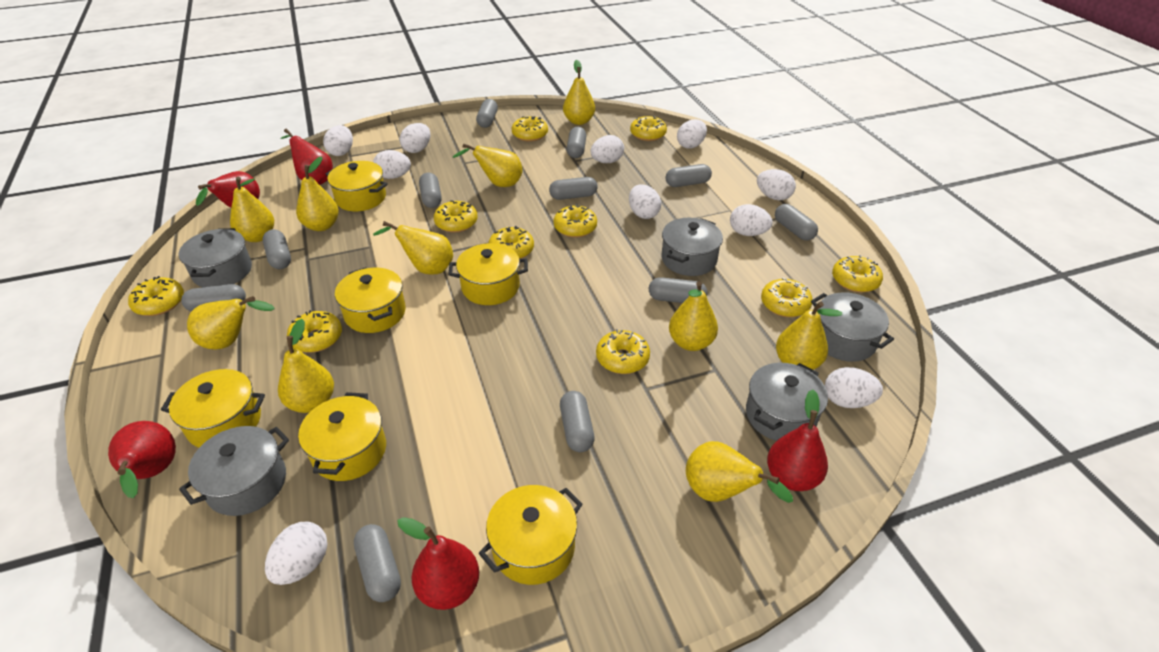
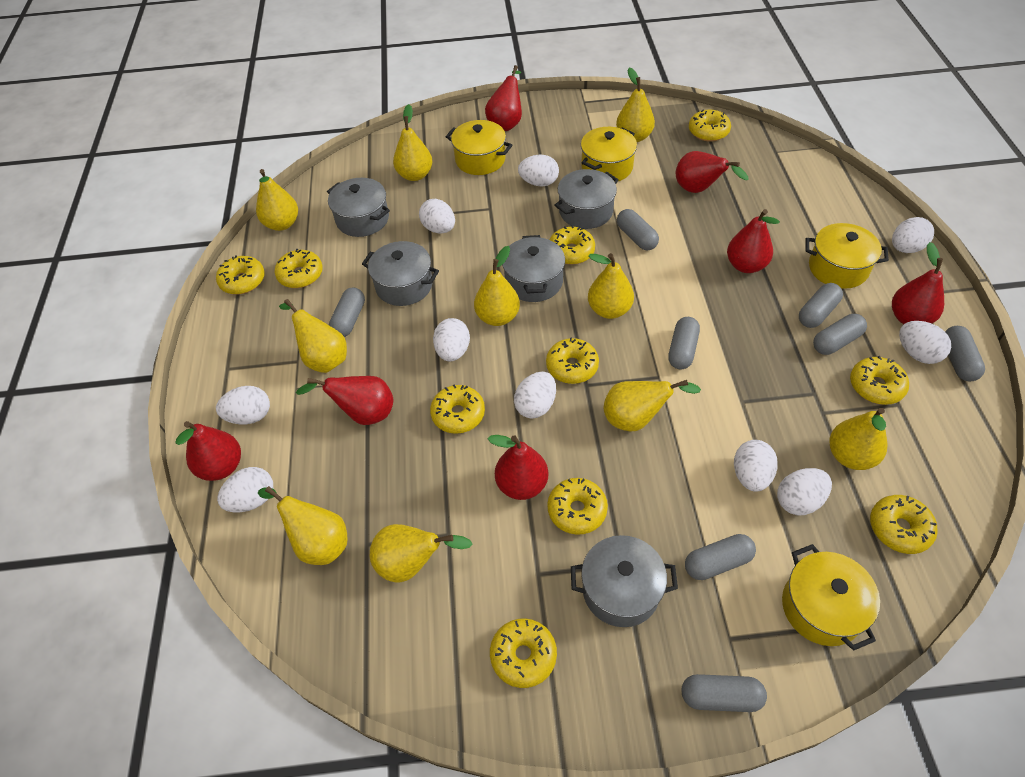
grey capsule: 11 -> 8
red pear: 5 -> 7
yellow pot: 6 -> 4

